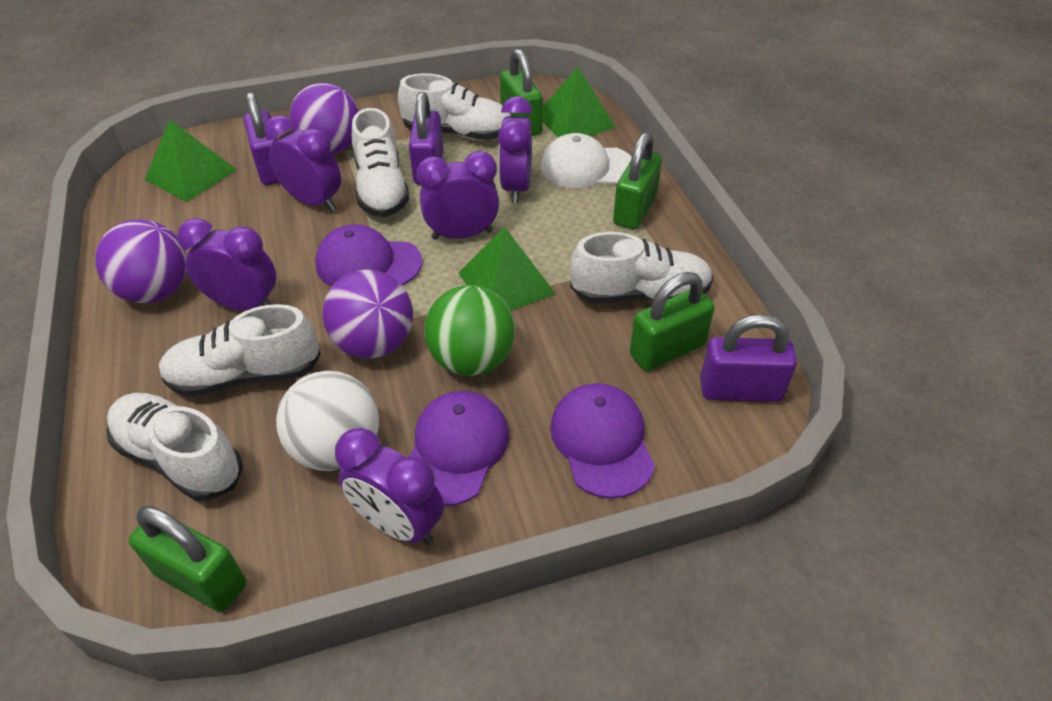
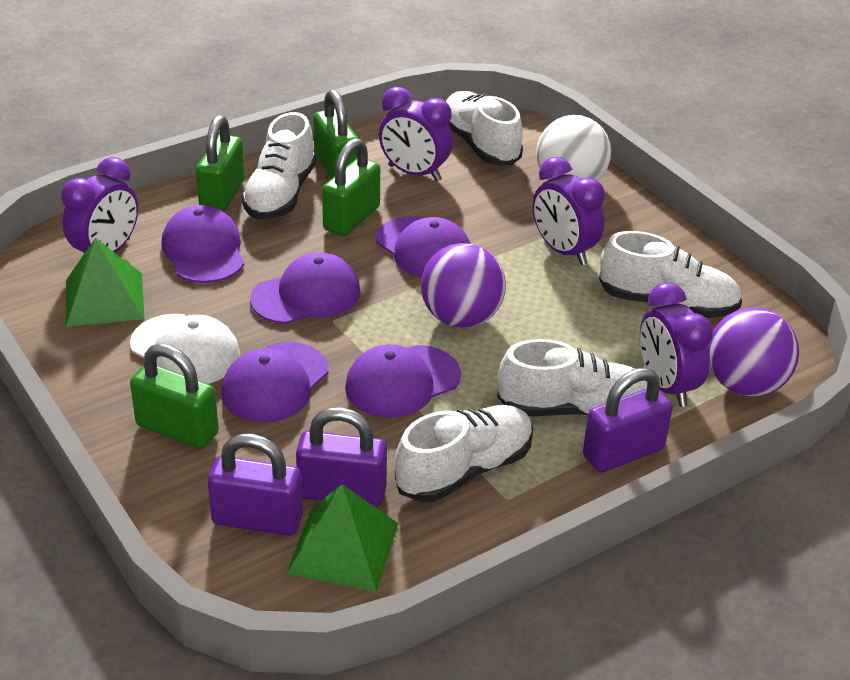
green ball: 1 -> 0
green pyramid: 3 -> 2
purple ball: 3 -> 2
purple cap: 3 -> 5
purple clock: 5 -> 4

